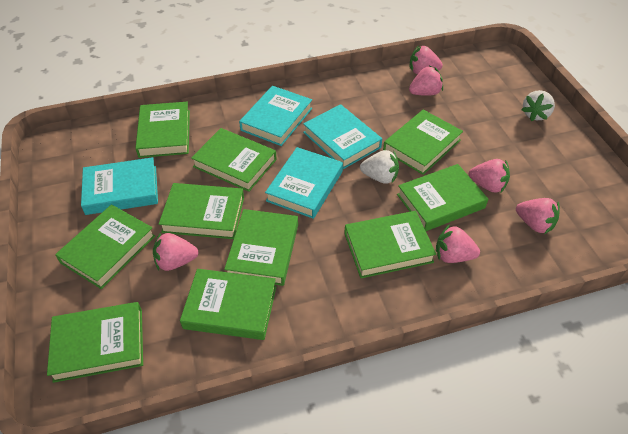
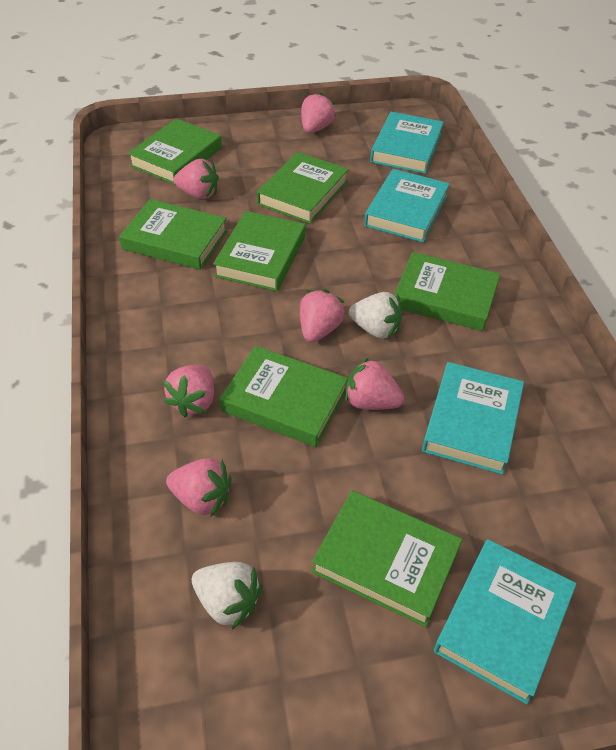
green book: 10 -> 7

